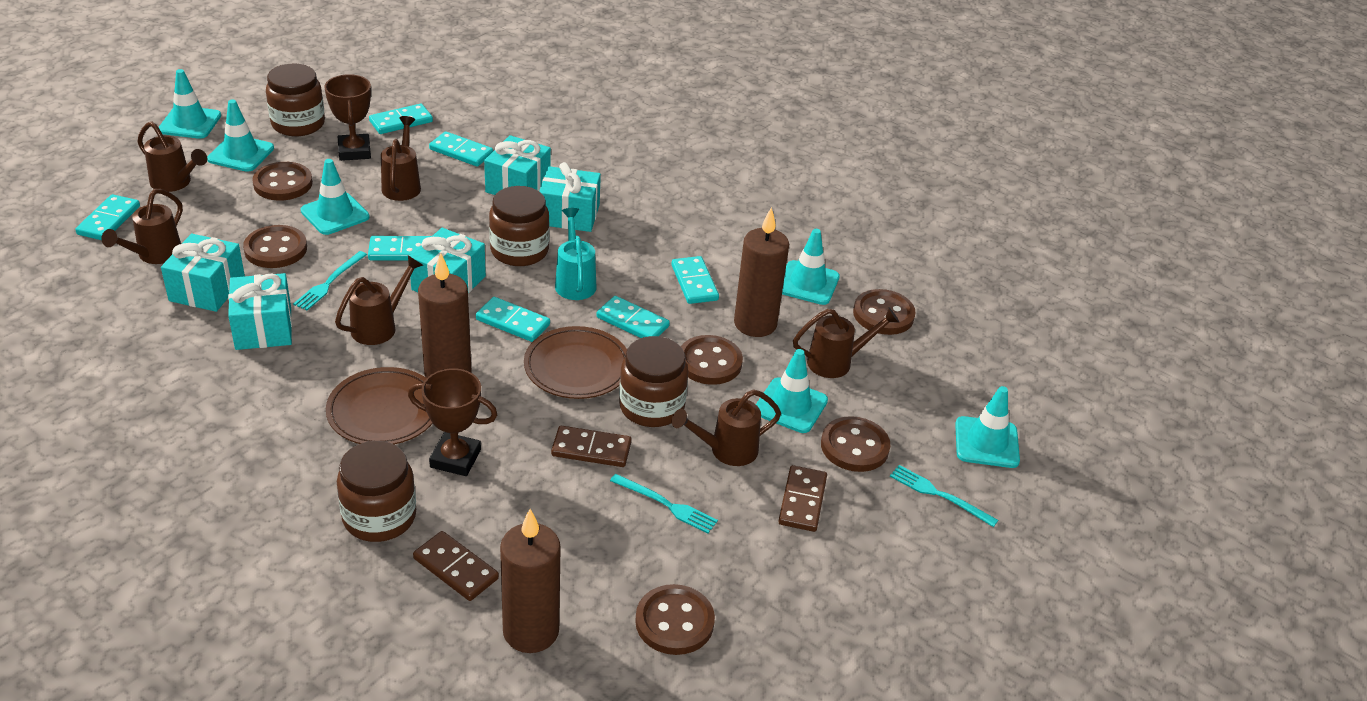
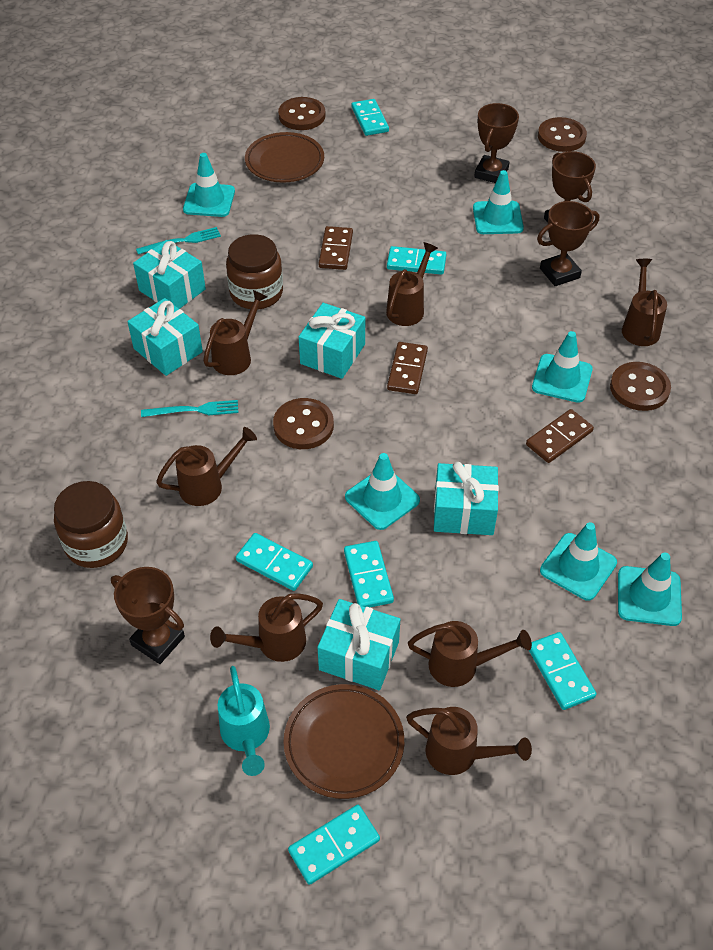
brown button: 6 -> 4
brown candle: 3 -> 0
brown jar: 4 -> 2
brown trophy: 2 -> 4
brown watering can: 6 -> 7
turquoise domino: 7 -> 6
turquoise fork: 3 -> 2

